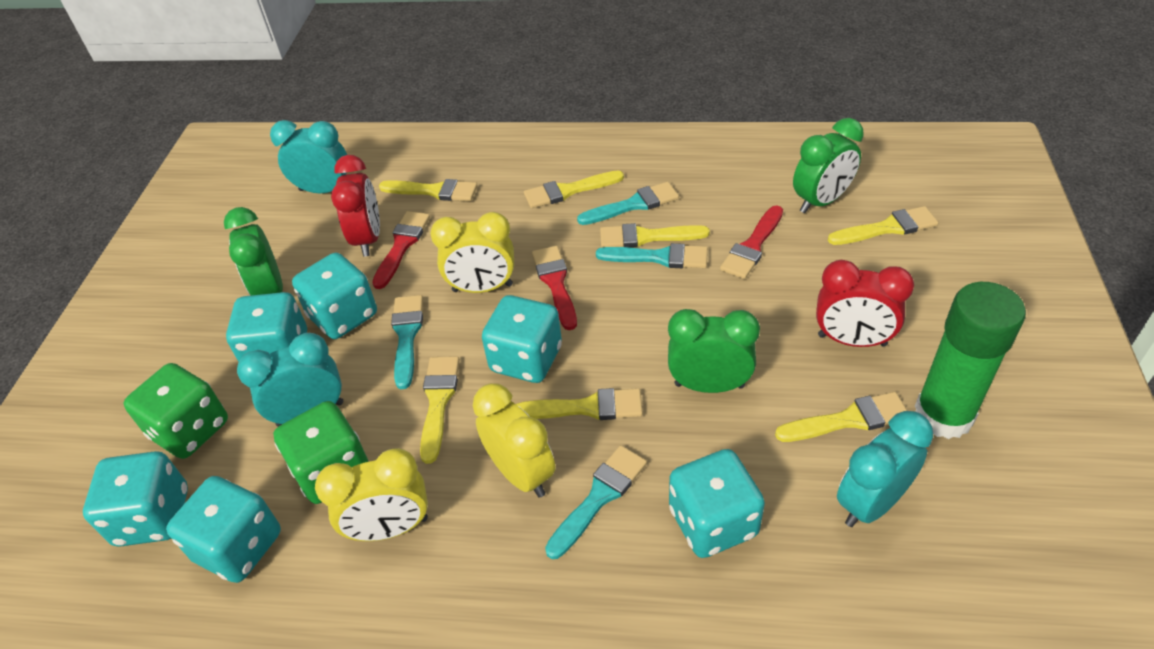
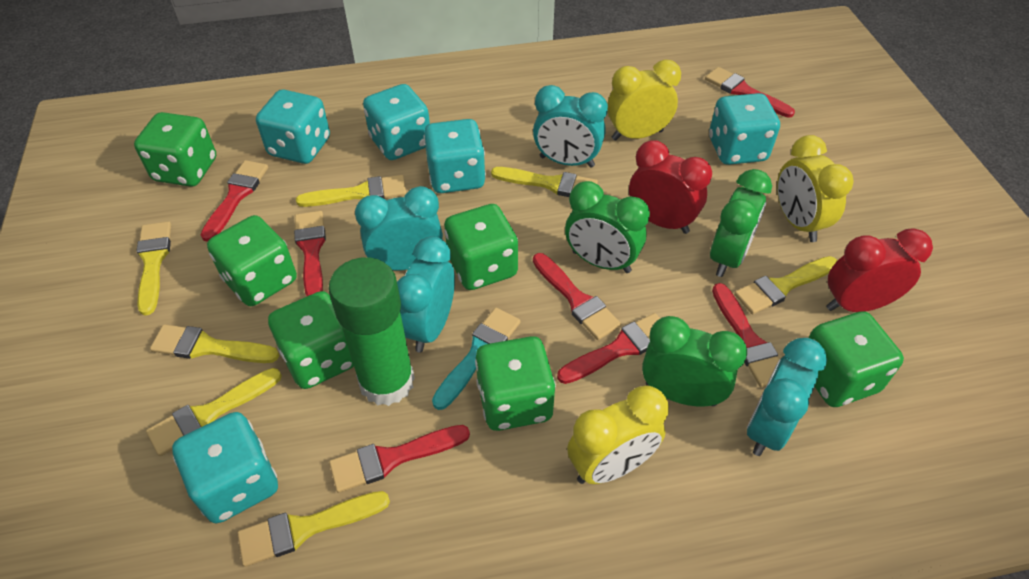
green dice: 2 -> 6
red brush: 3 -> 7
turquoise brush: 4 -> 1
turquoise clock: 3 -> 4
turquoise dice: 6 -> 5

